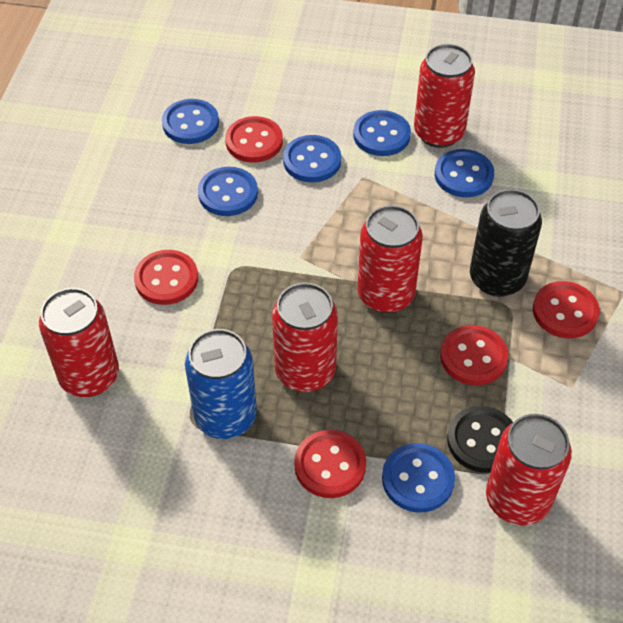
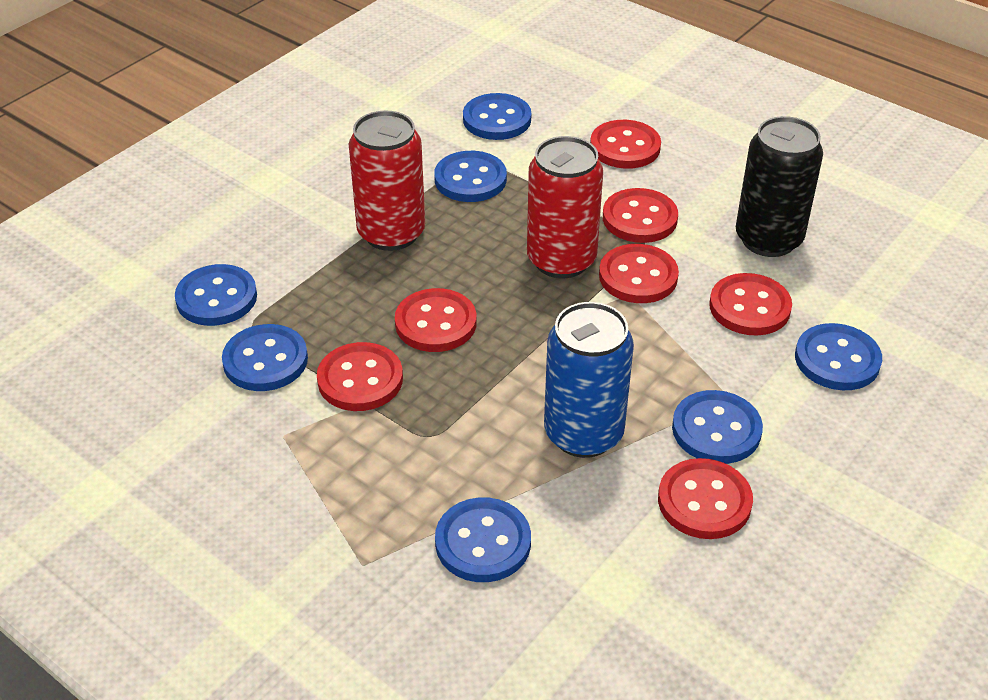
black button: 1 -> 0
blue button: 6 -> 7
red button: 5 -> 7
red can: 5 -> 2

